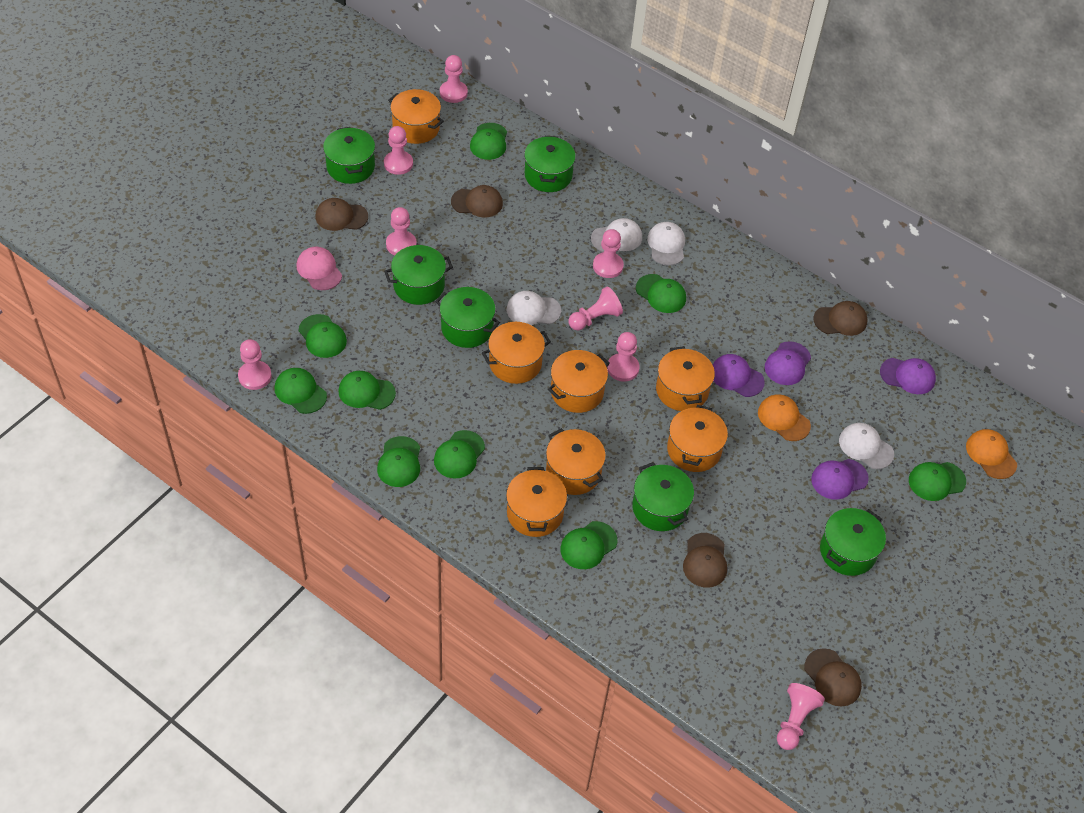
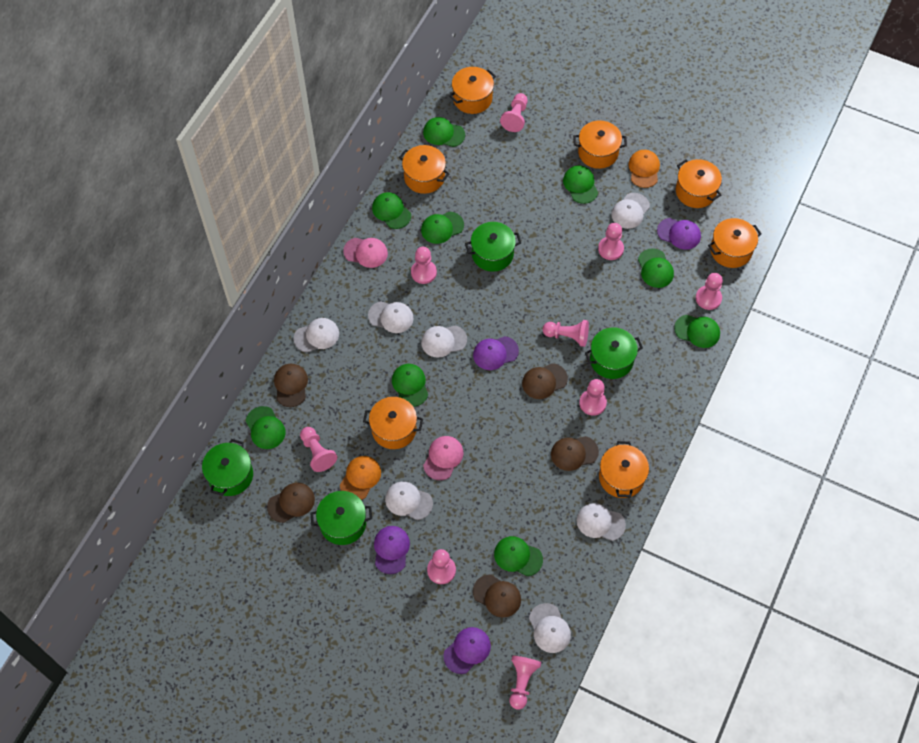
green pot: 6 -> 4
pink cap: 1 -> 2
pink pawn: 8 -> 9
white cap: 4 -> 7

